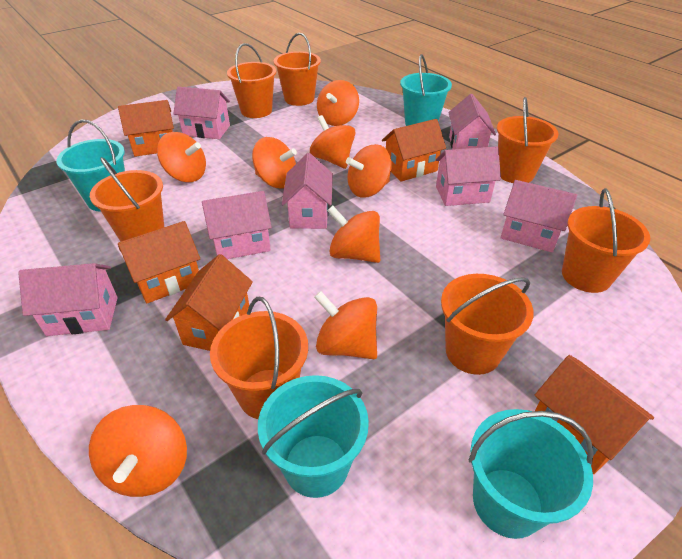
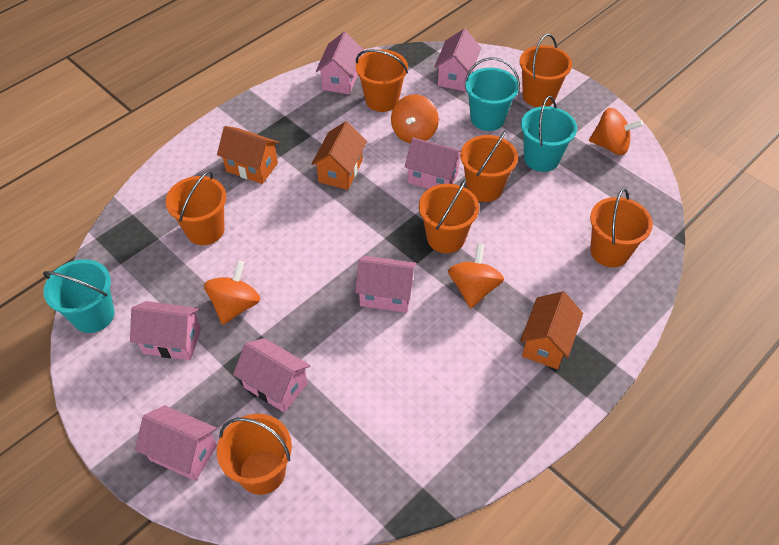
orange house: 5 -> 3
orange spinning top: 8 -> 4
turquoise bucket: 4 -> 3

